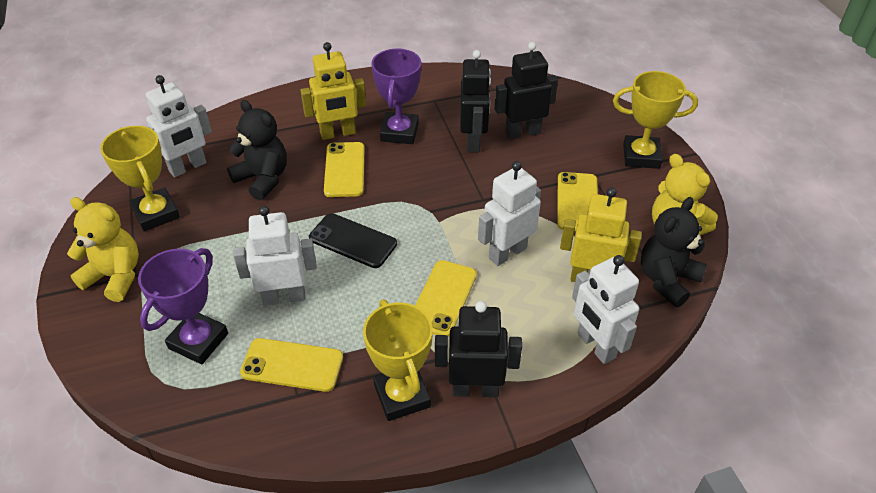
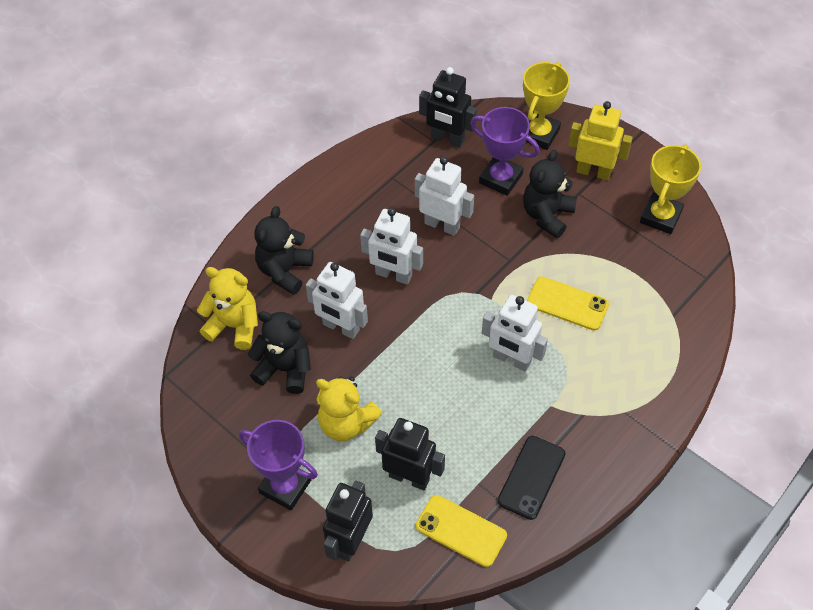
black teddy bear: 2 -> 3
yellow phone: 4 -> 2
yellow robot: 2 -> 1
yellow trophy: 3 -> 2

